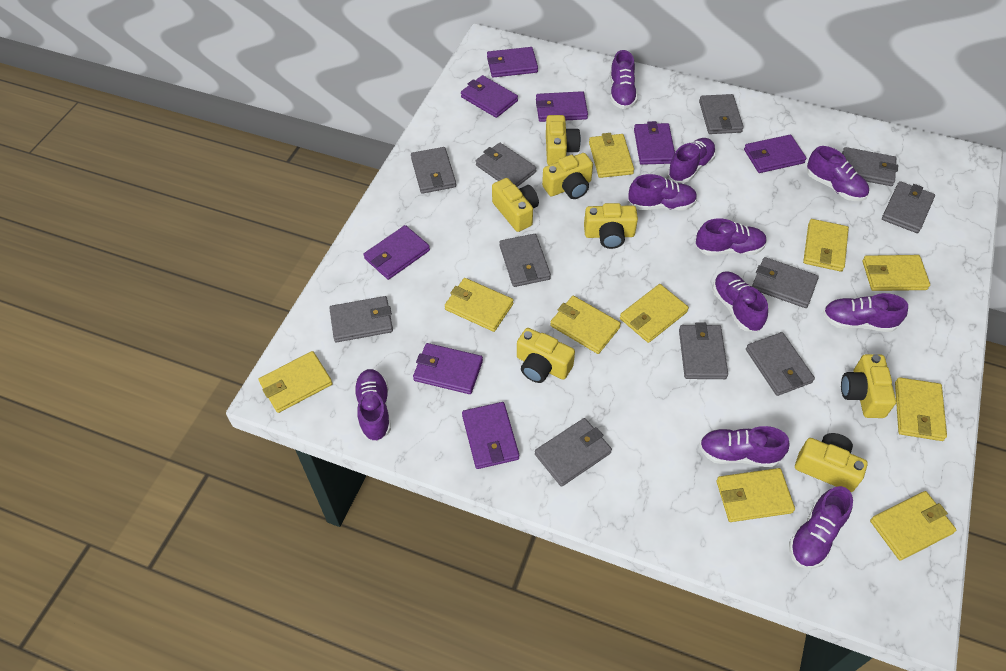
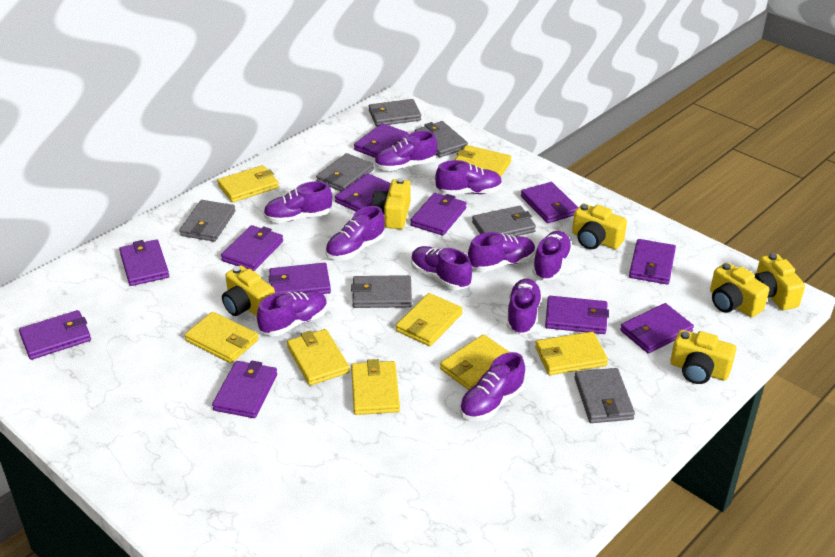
grey wallet: 11 -> 7
purple wallet: 8 -> 12
yellow camera: 7 -> 6
yellow wallet: 10 -> 8

